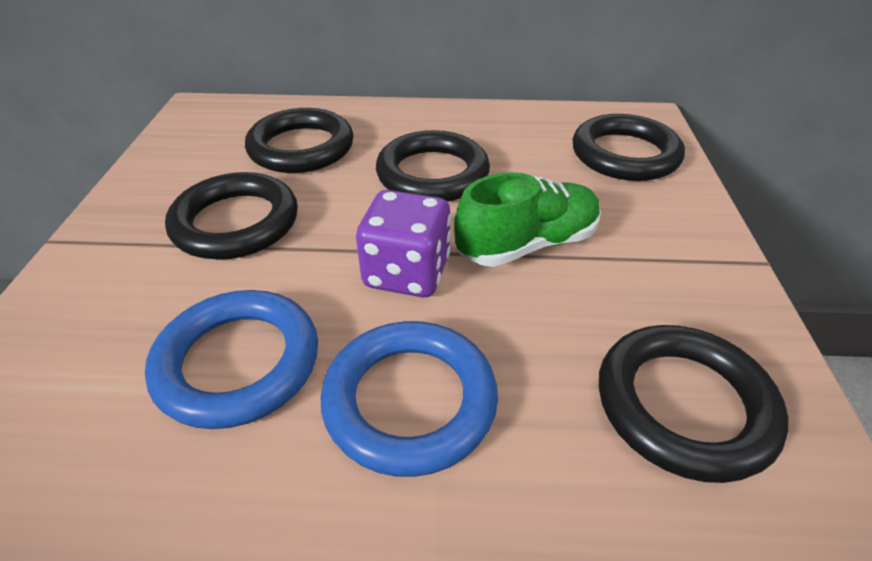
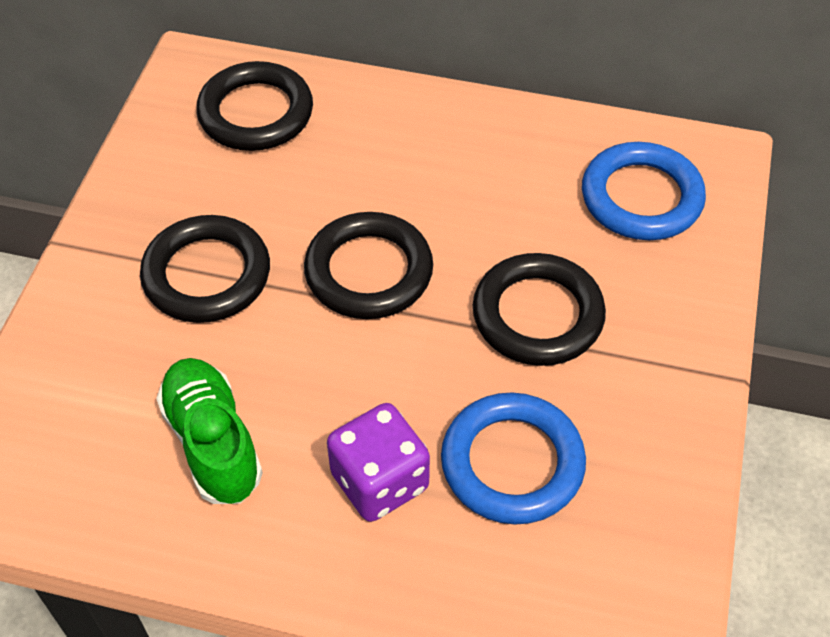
black ring: 5 -> 4

